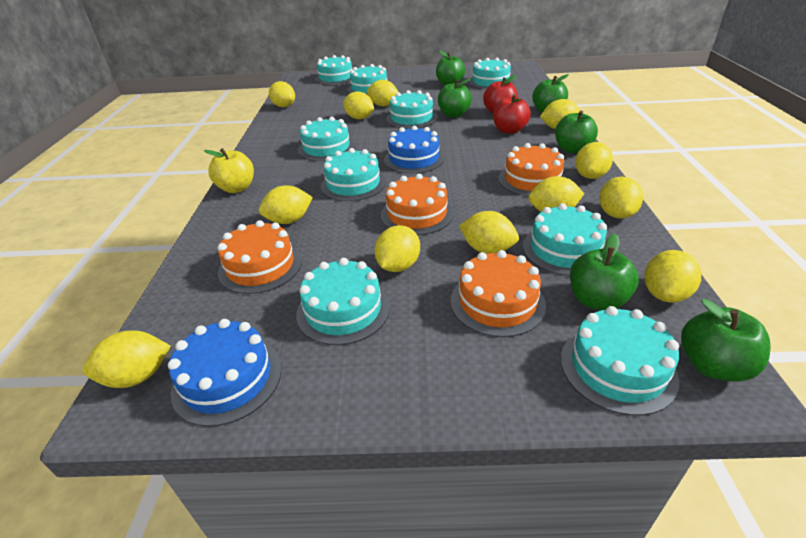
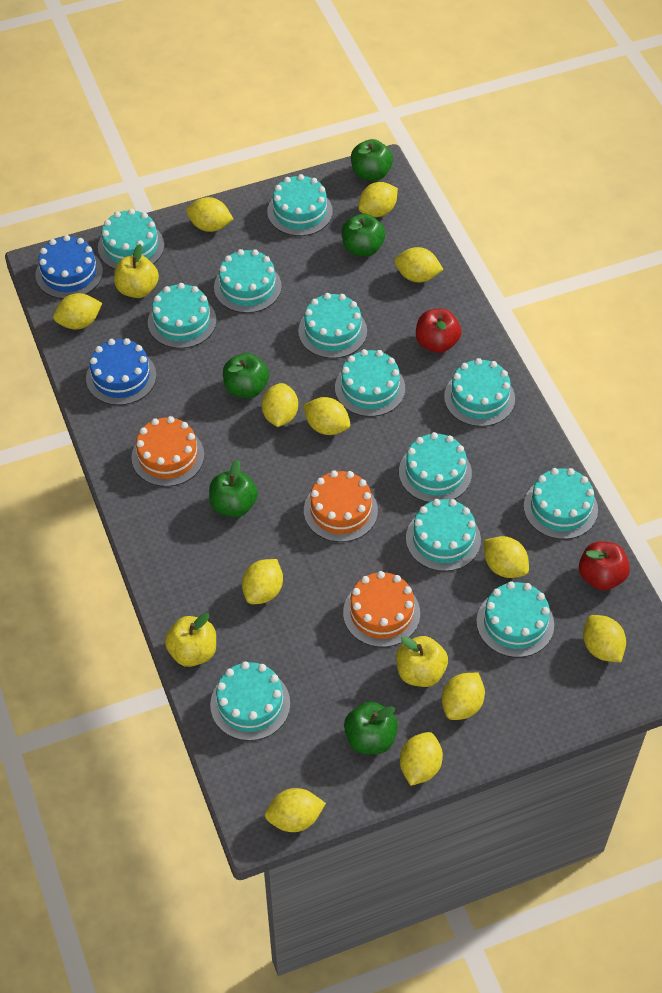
green apple: 6 -> 5
orange cake: 4 -> 3
turquoise cake: 9 -> 12
yellow apple: 1 -> 3

